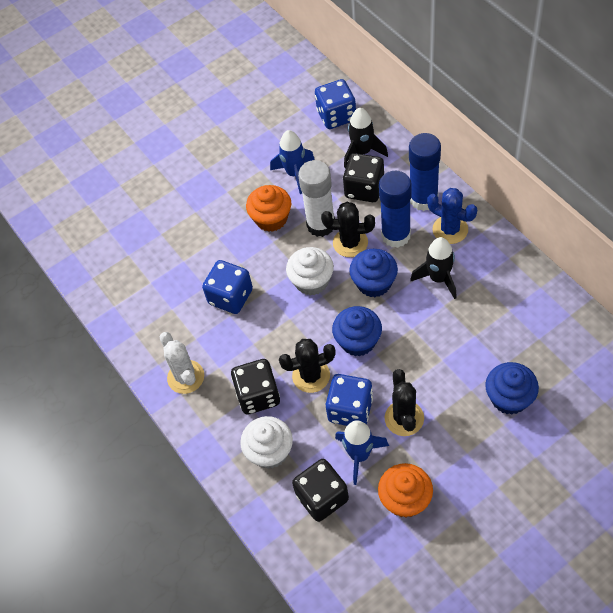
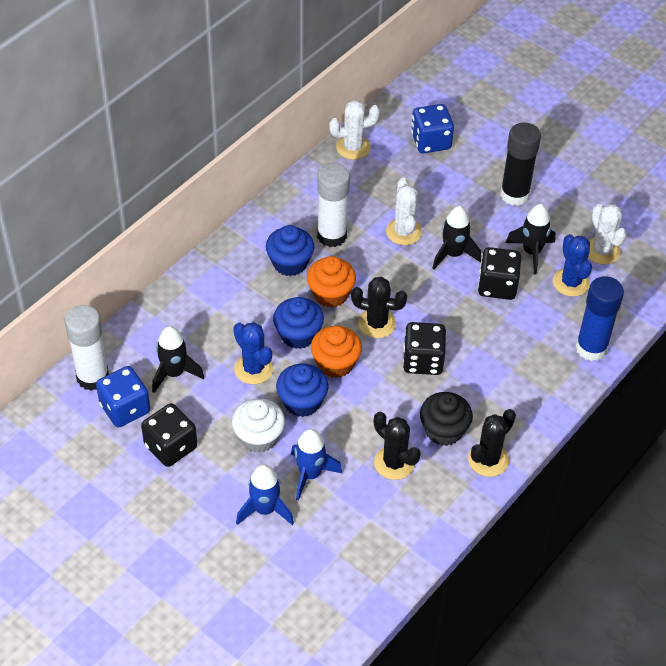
black cupcake: 0 -> 1
black glue stick: 0 -> 1
black rocket: 2 -> 3
blue cactus: 1 -> 2
blue dice: 3 -> 2
blue glue stick: 2 -> 1
white cactus: 1 -> 3
white cupcake: 2 -> 1
white glue stick: 1 -> 2

